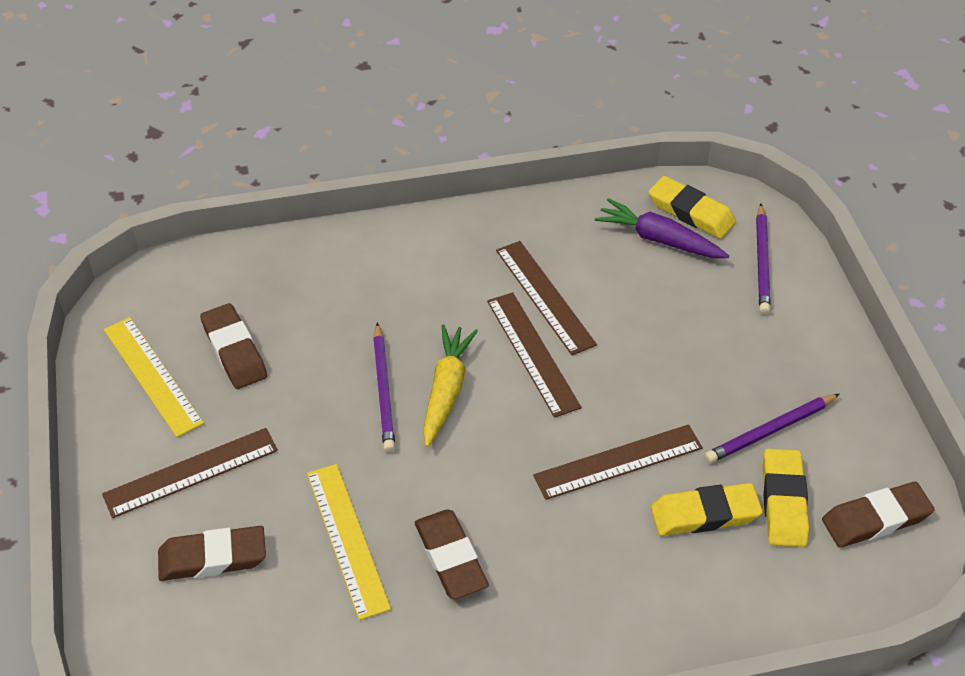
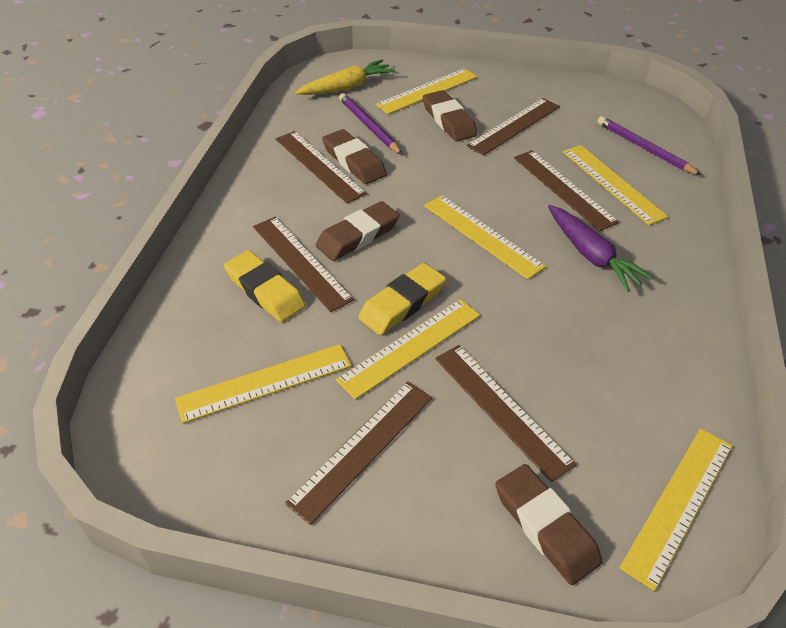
brown ruler: 4 -> 6
purple pencil: 3 -> 2
yellow eraser: 3 -> 2
yellow ruler: 2 -> 6

